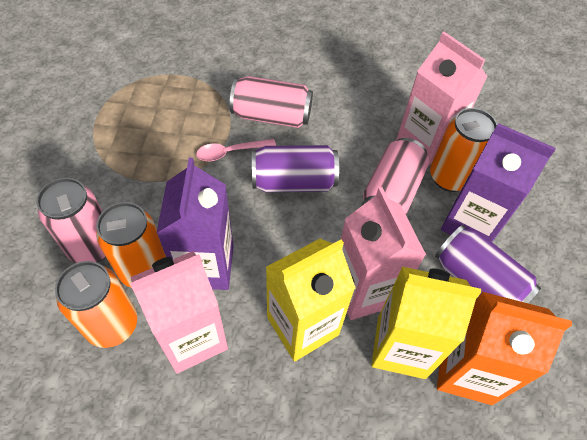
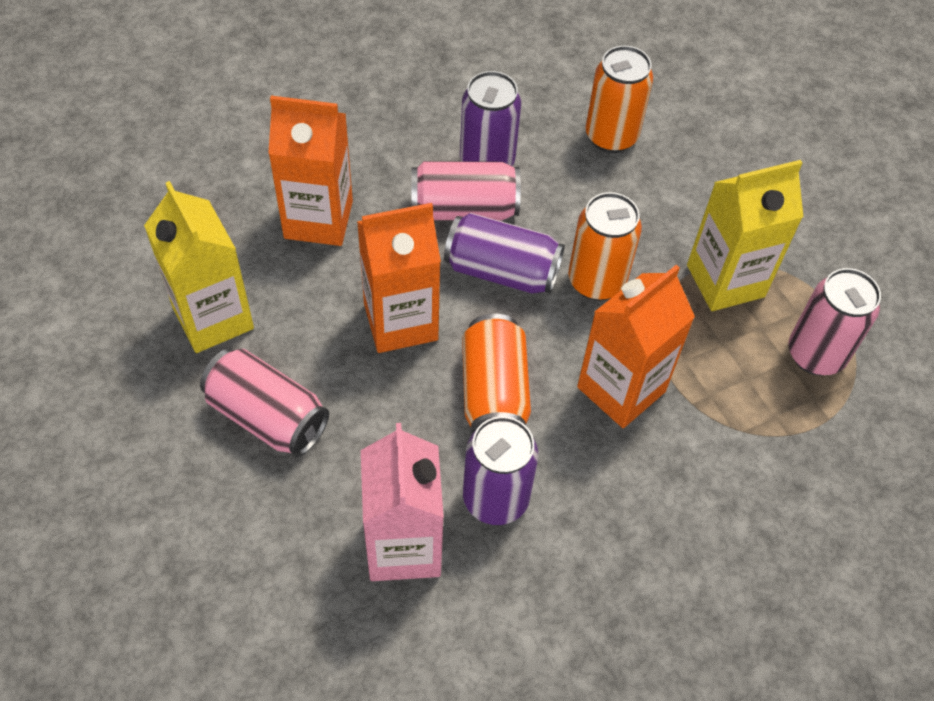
orange carton: 1 -> 3
pink carton: 3 -> 1
pink spoon: 1 -> 0
purple can: 2 -> 3
purple carton: 2 -> 0

